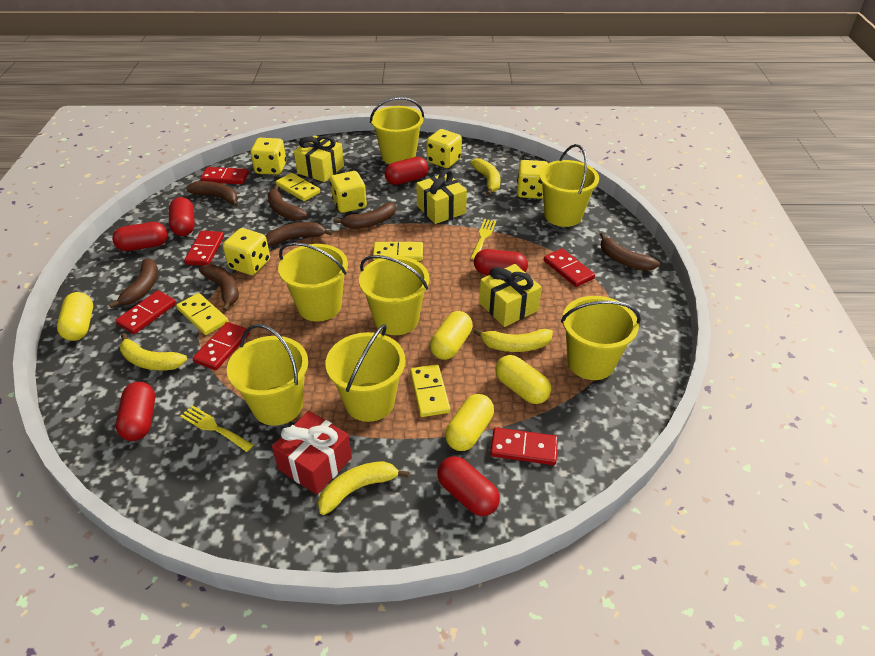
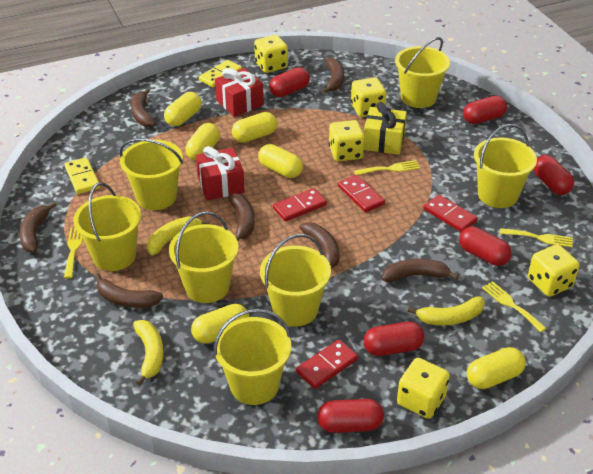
red domino: 6 -> 4
red gift: 1 -> 2
yellow banana: 4 -> 3
yellow capsule: 4 -> 6
yellow domino: 4 -> 2
yellow fork: 2 -> 4
yellow gift: 3 -> 1

